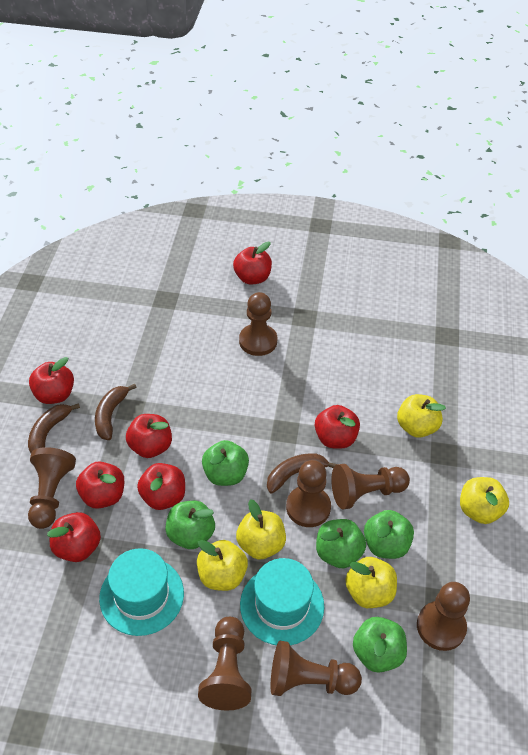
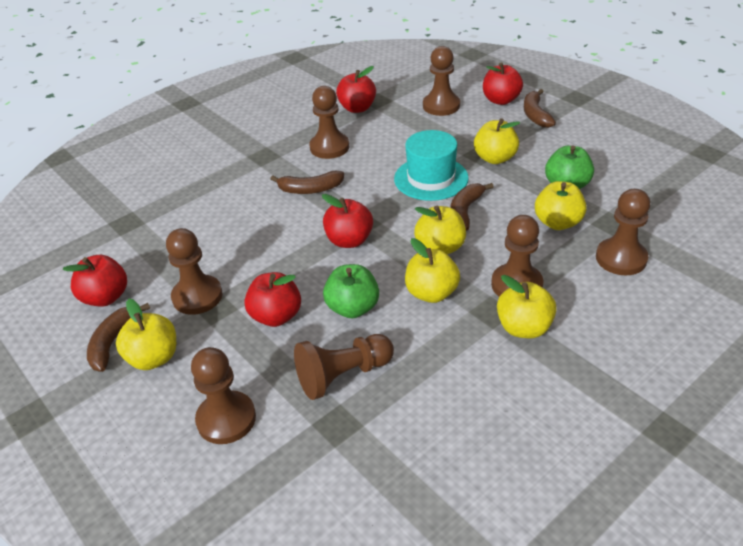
brown banana: 3 -> 4
green apple: 5 -> 2
red apple: 7 -> 5
turquoise hat: 2 -> 1
yellow apple: 5 -> 6

